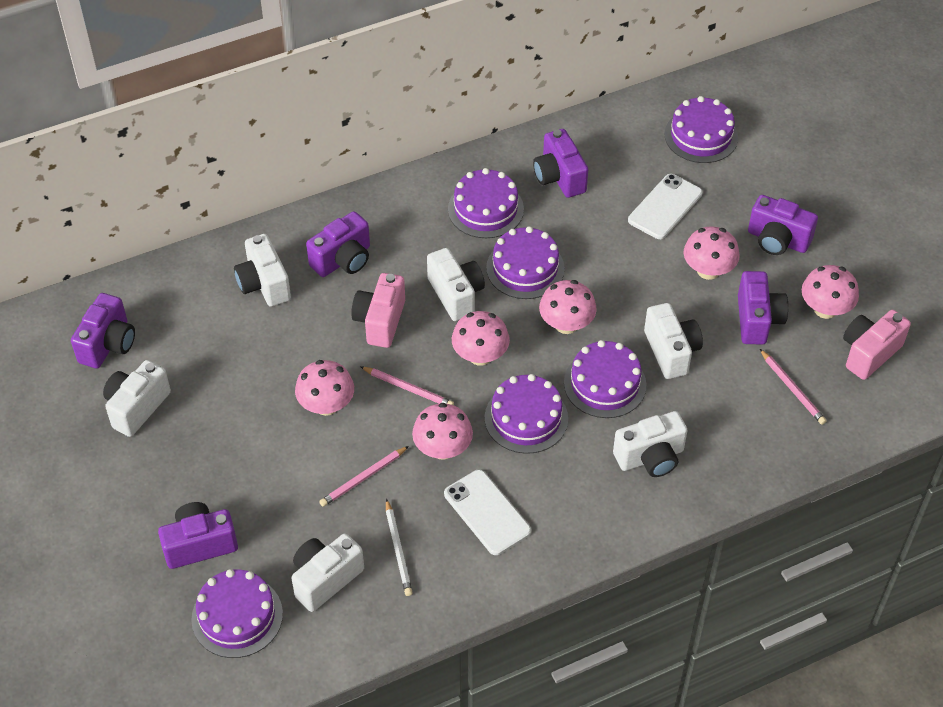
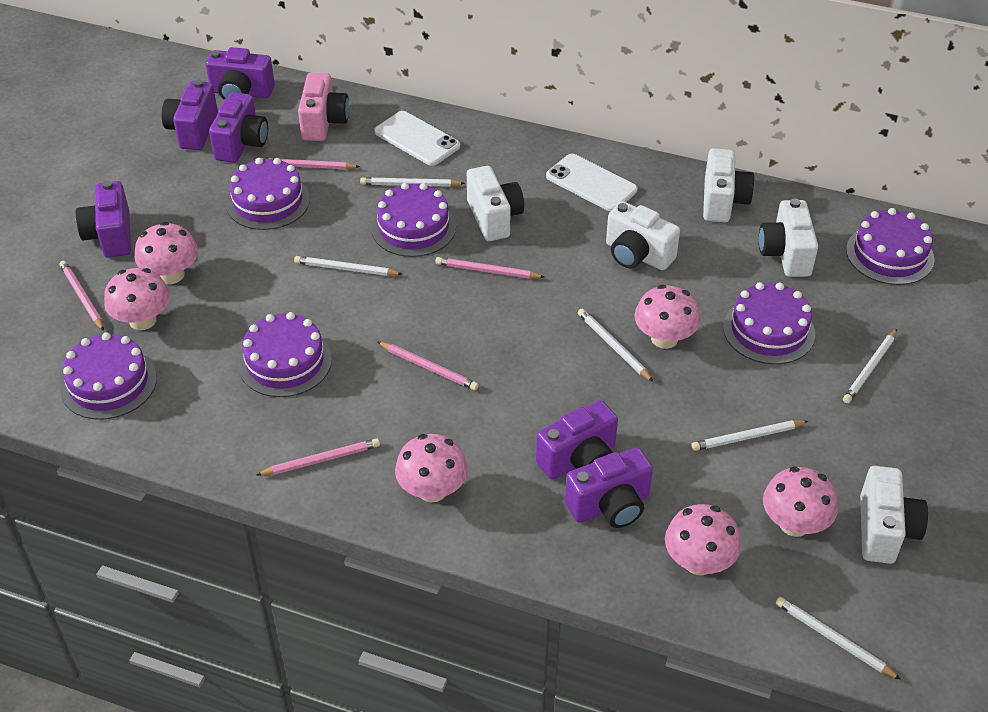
pink camera: 2 -> 1
pink pencil: 3 -> 5
white camera: 6 -> 5
white pencil: 1 -> 6

